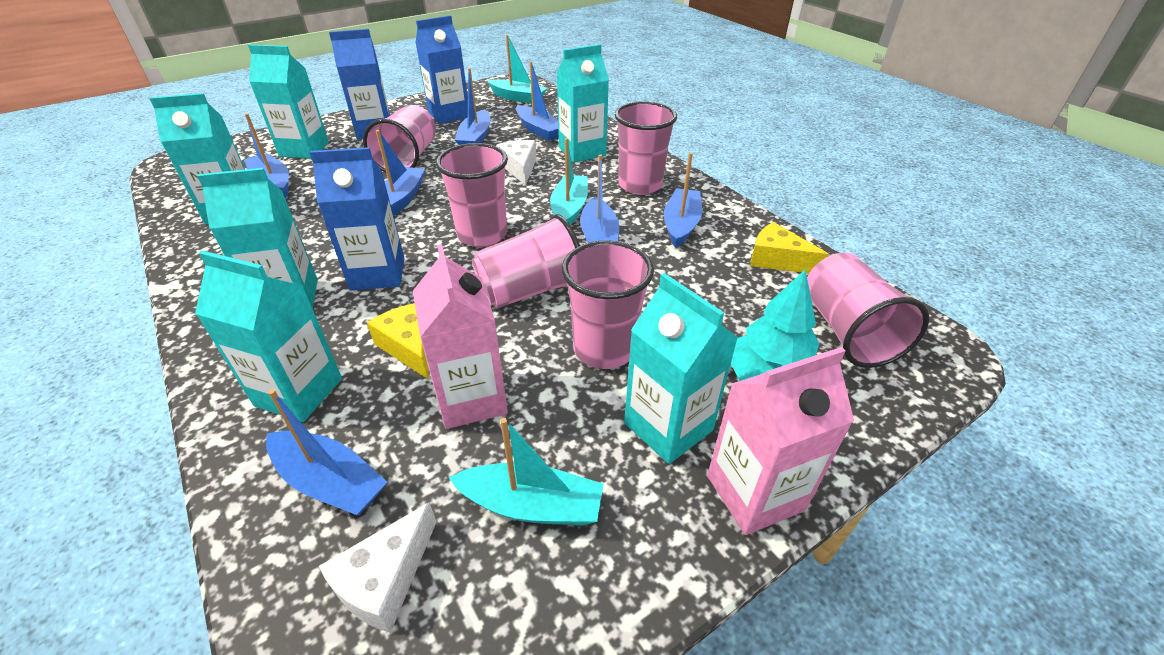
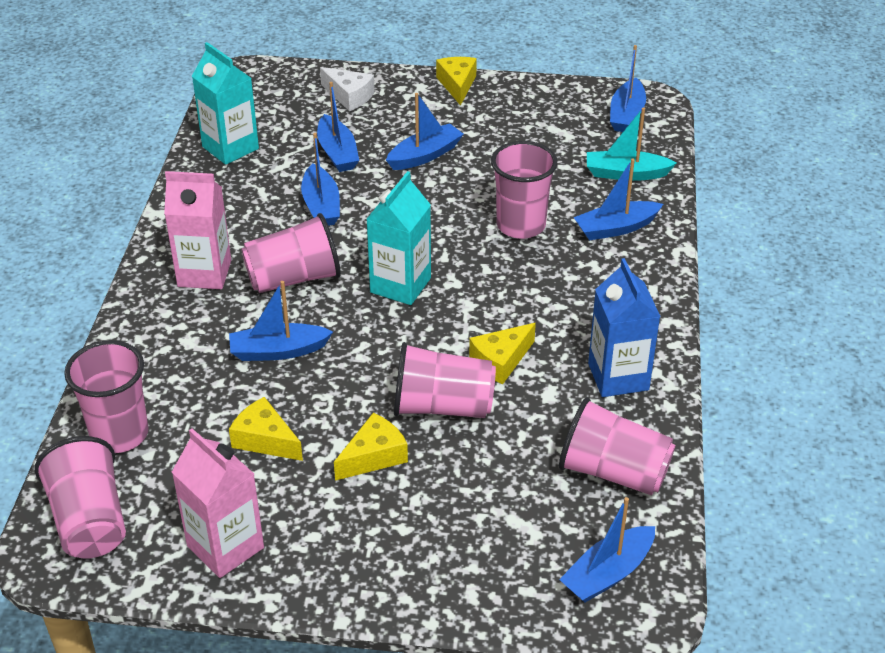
blue carton: 3 -> 1
turquoise boat: 3 -> 1
turquoise carton: 6 -> 2
turquoise tree: 1 -> 0
white cheese: 2 -> 1
yellow cheese: 2 -> 4

